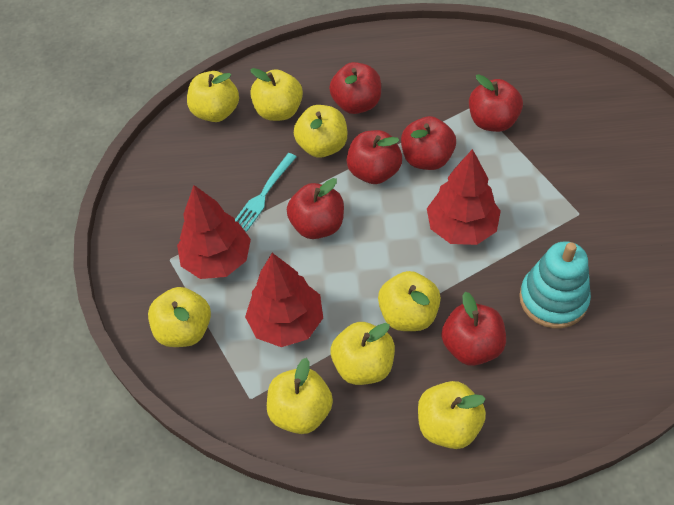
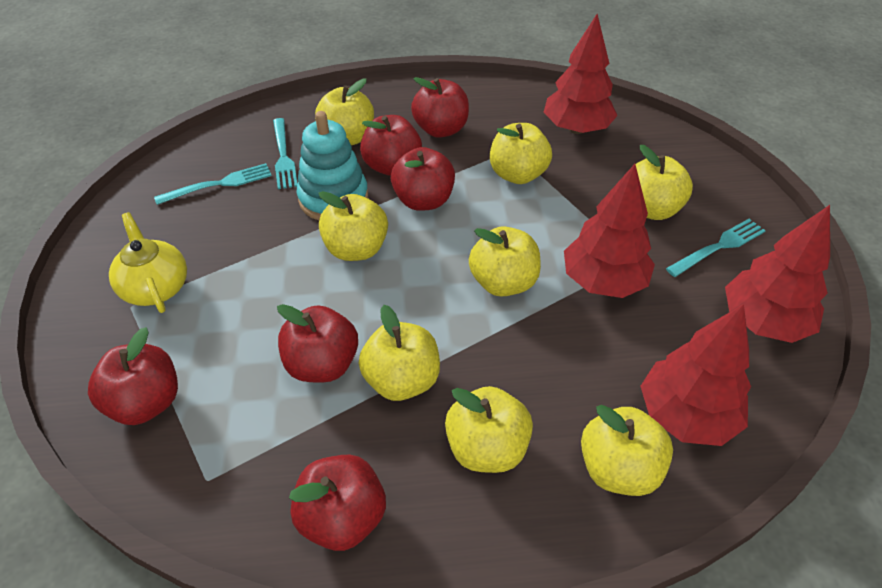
red tree: 3 -> 4
turquoise fork: 1 -> 3
yellow teapot: 0 -> 1

